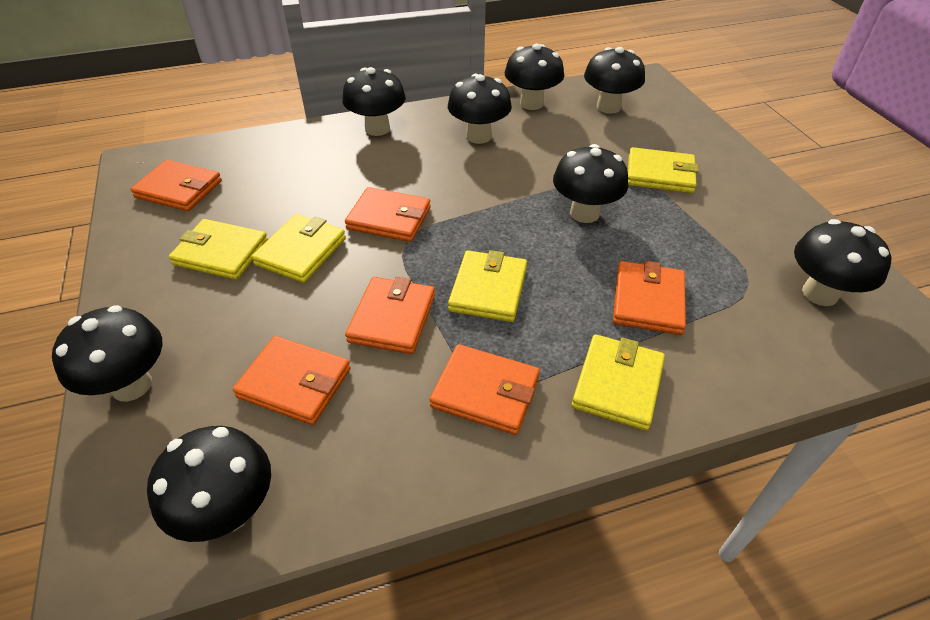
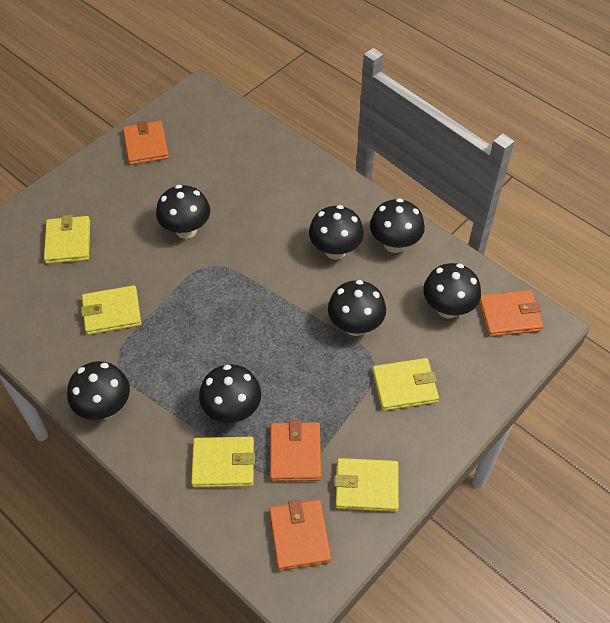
black mushroom: 8 -> 7
orange wallet: 6 -> 4

